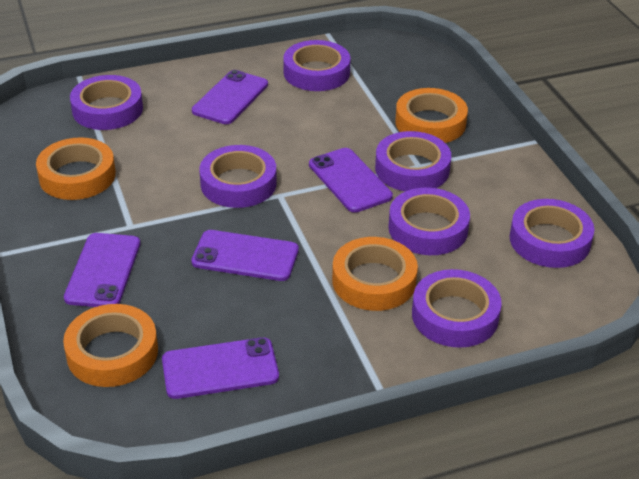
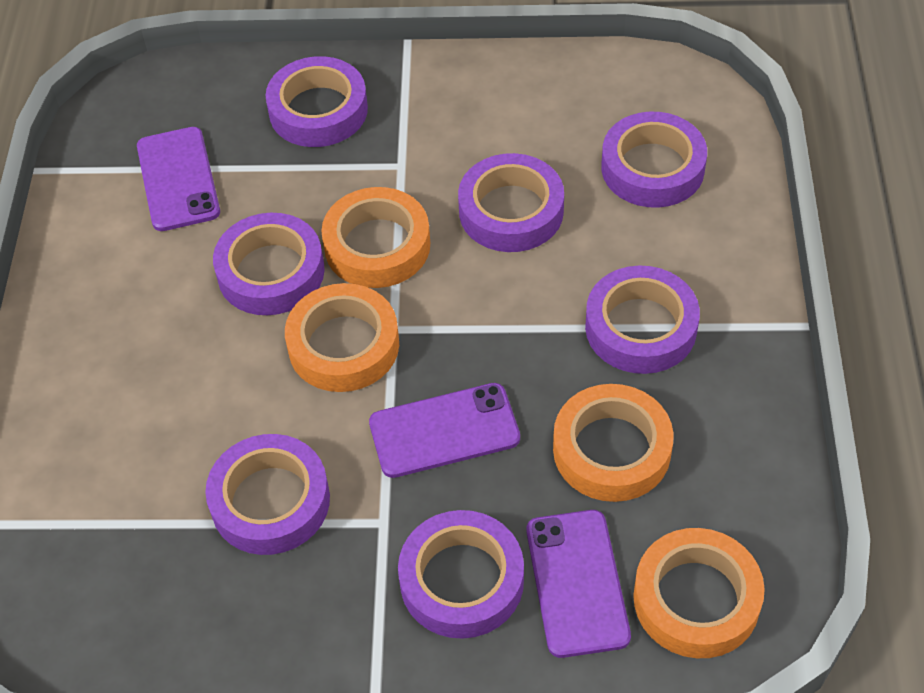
purple phone: 5 -> 3

